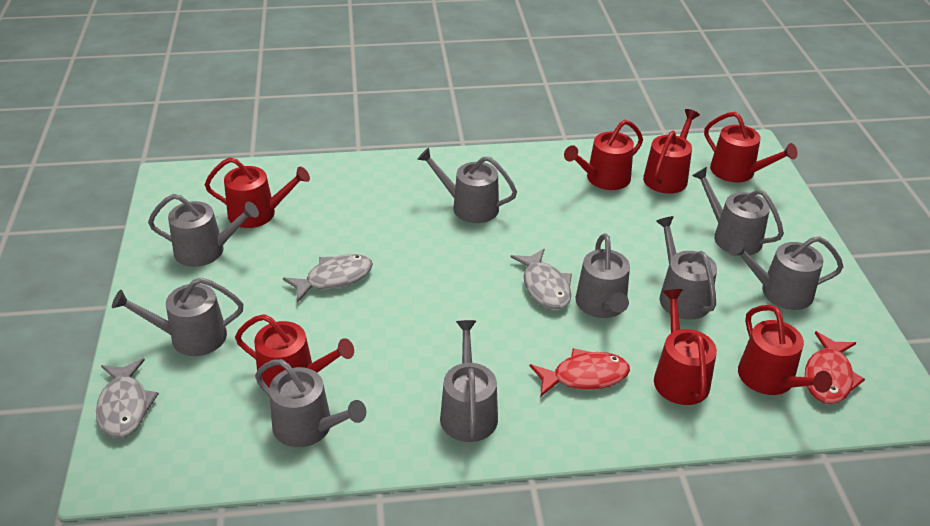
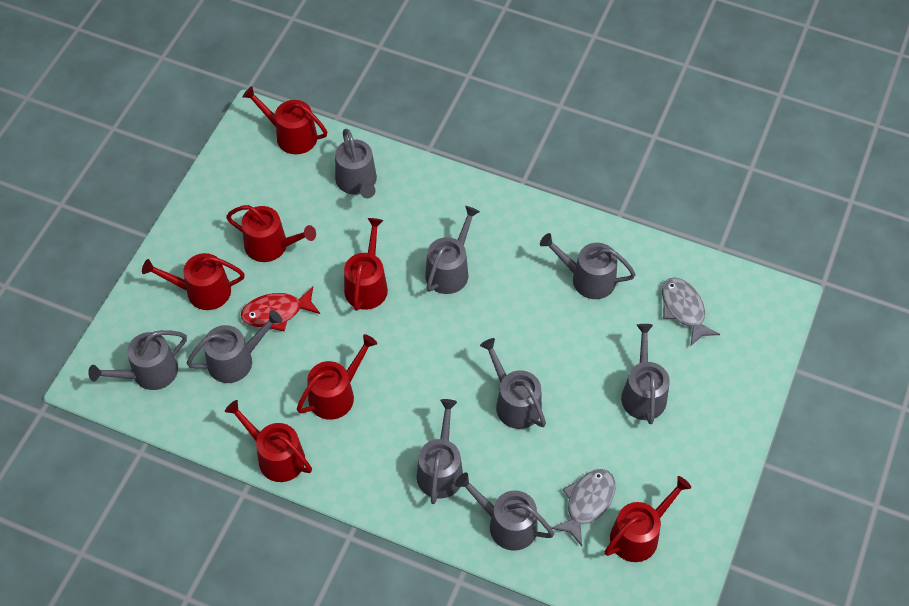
grey fish: 3 -> 2
red fish: 2 -> 1

